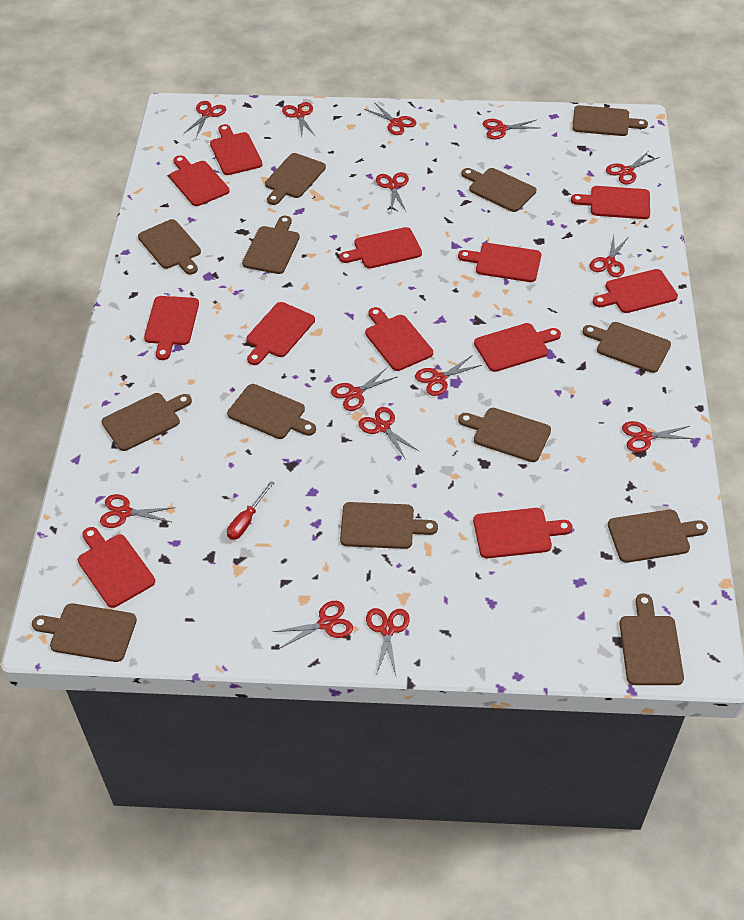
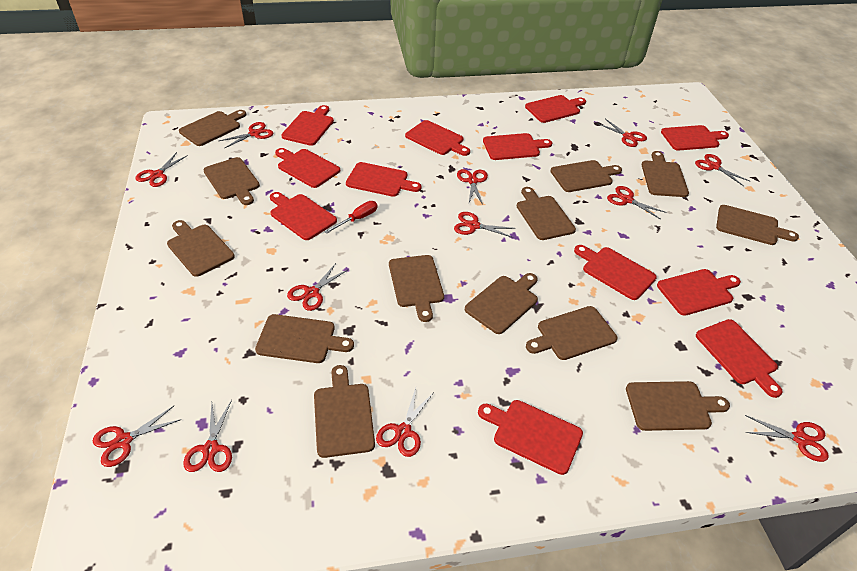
red scissors: 14 -> 12

